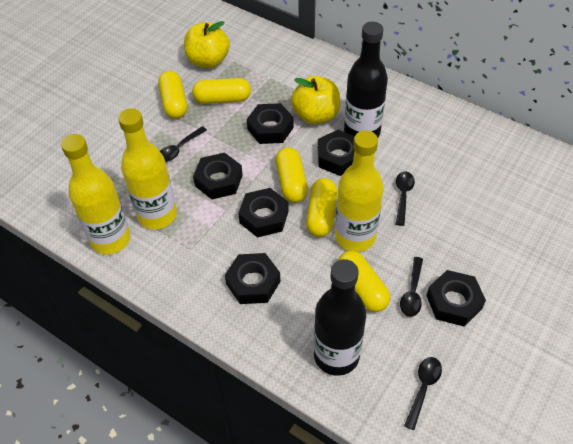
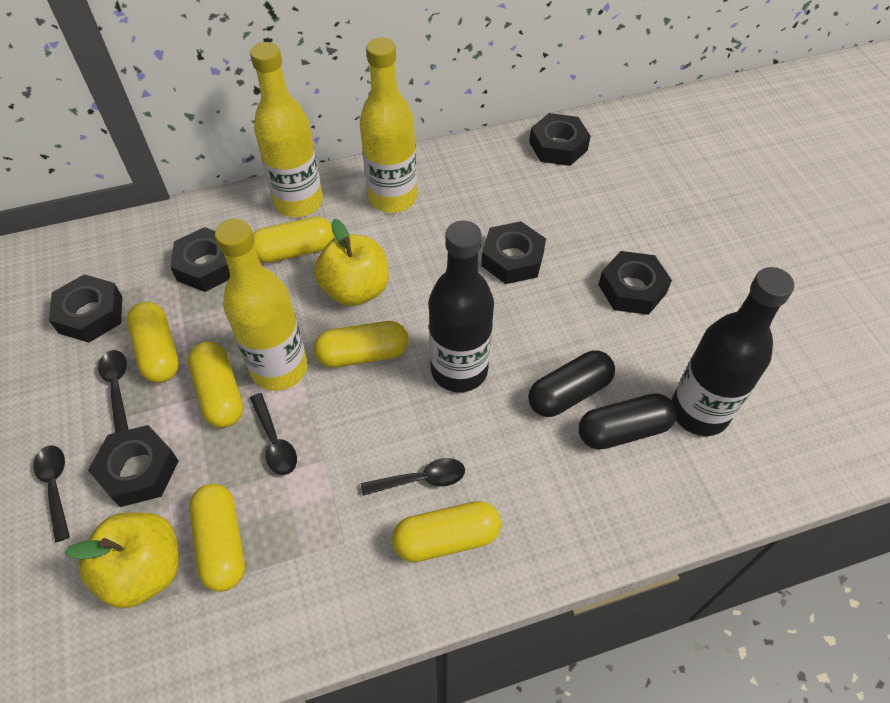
black capsule: 0 -> 2
yellow capsule: 5 -> 6

